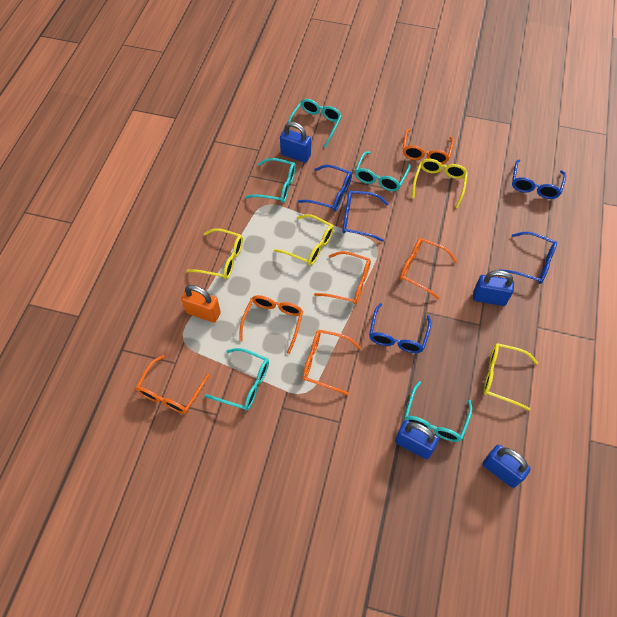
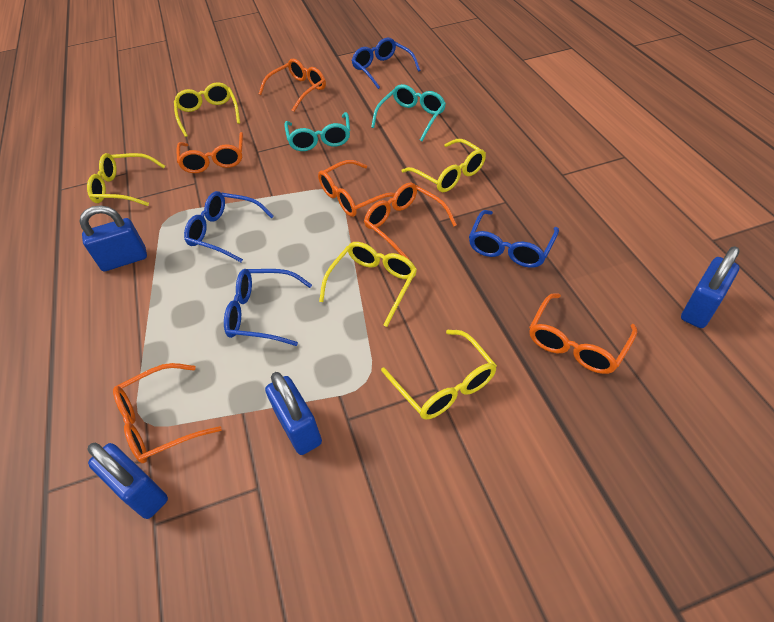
blue glasses: 5 -> 4
orange padlock: 1 -> 0
turquoise glasses: 5 -> 2
yellow glasses: 4 -> 5

